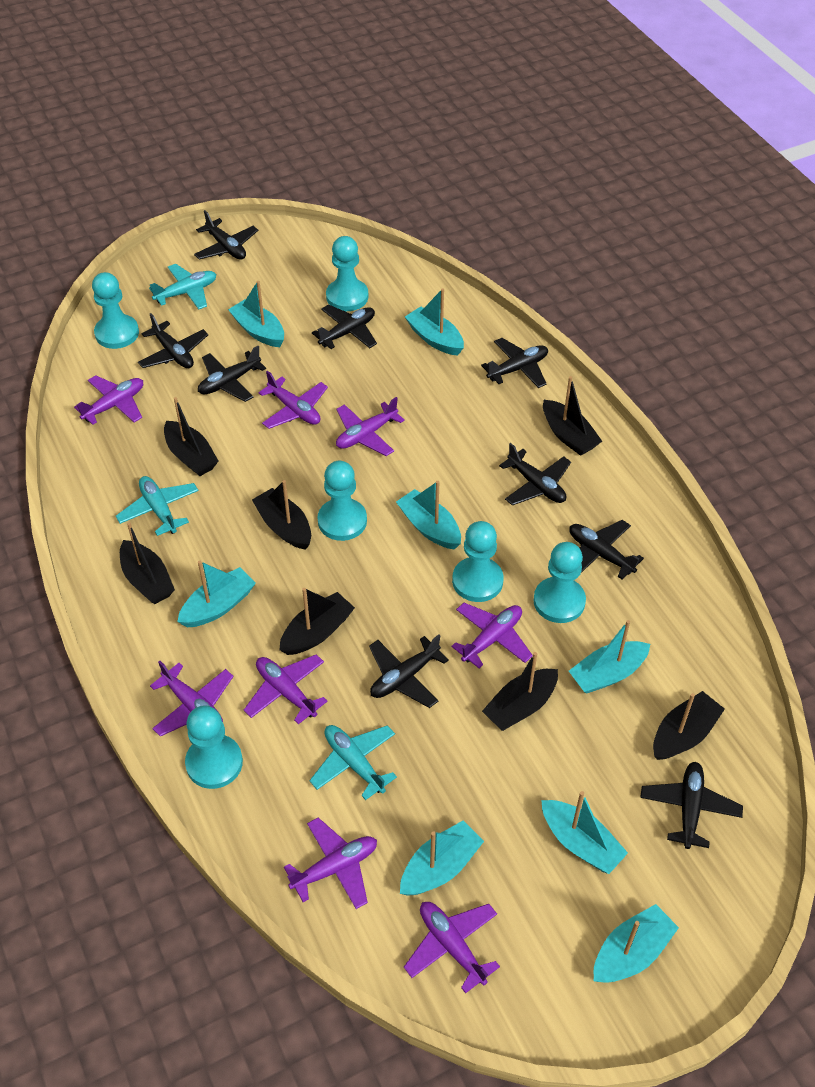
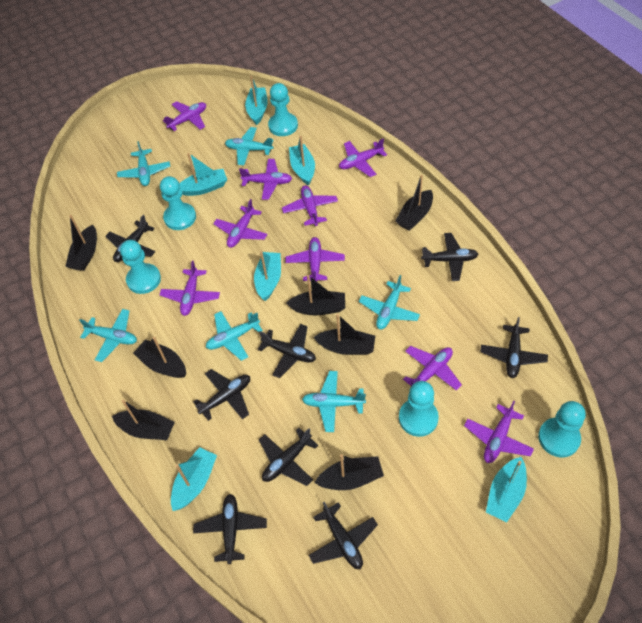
black plane: 9 -> 8
purple plane: 8 -> 9
turquoise boat: 8 -> 6
turquoise pawn: 6 -> 5
turquoise plane: 3 -> 6

